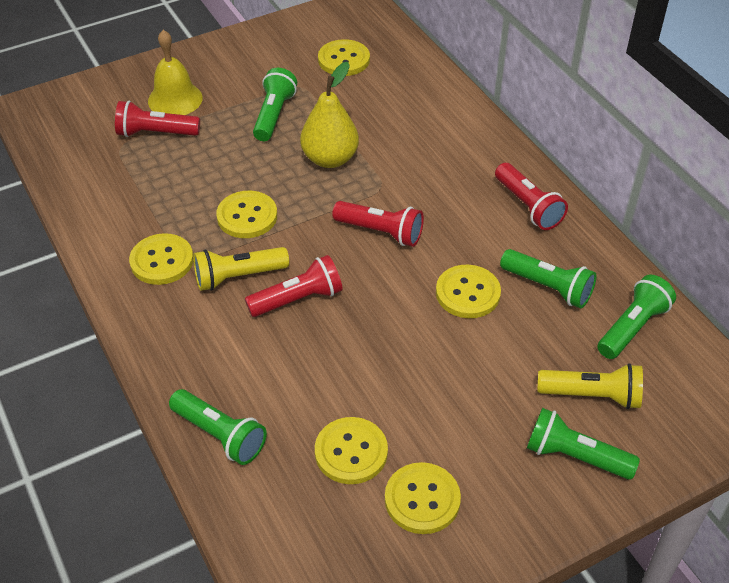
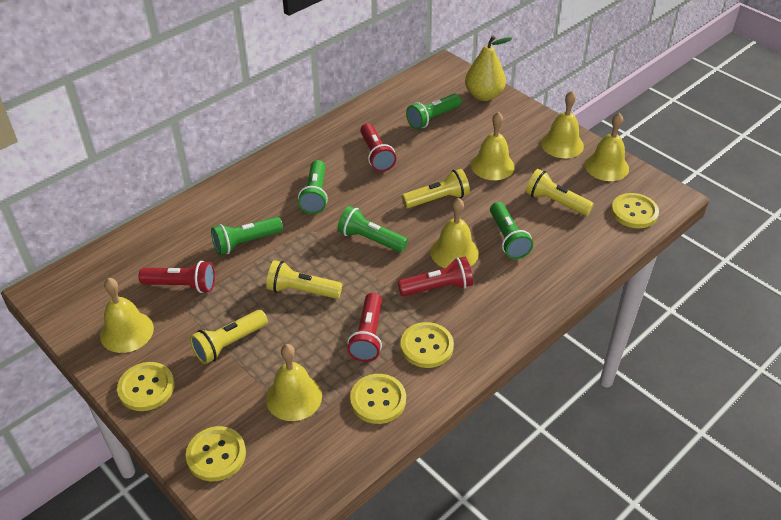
yellow bell: 1 -> 6
yellow button: 6 -> 5
yellow flashlight: 2 -> 4

